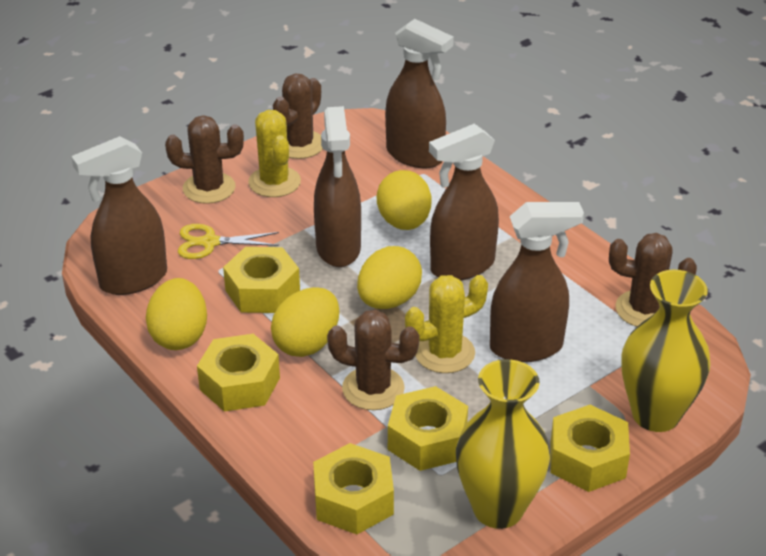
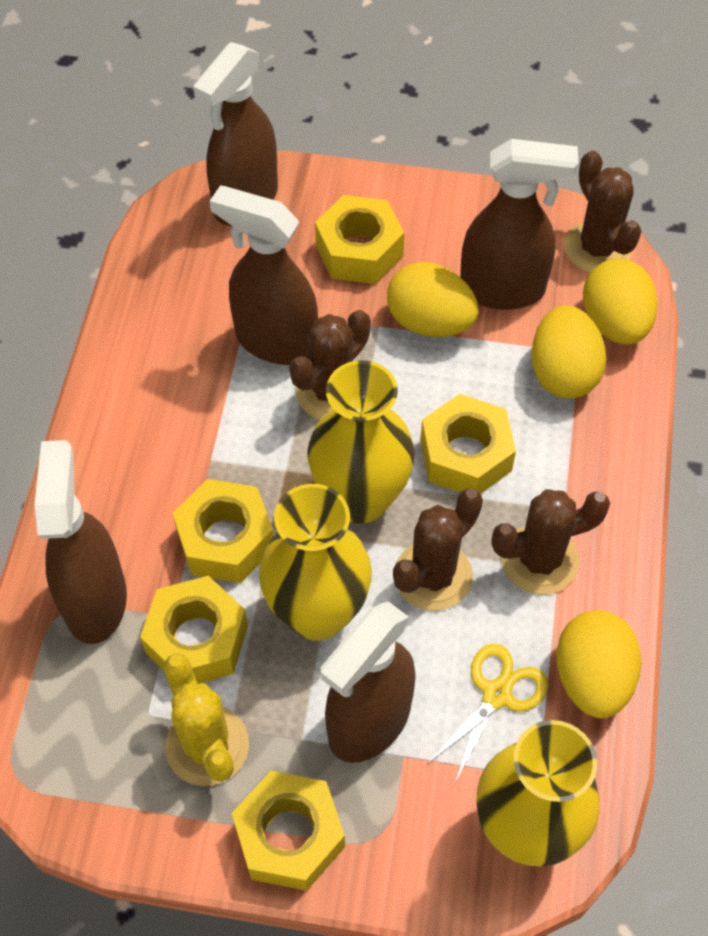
yellow cactus: 2 -> 1
yellow vase: 2 -> 3

